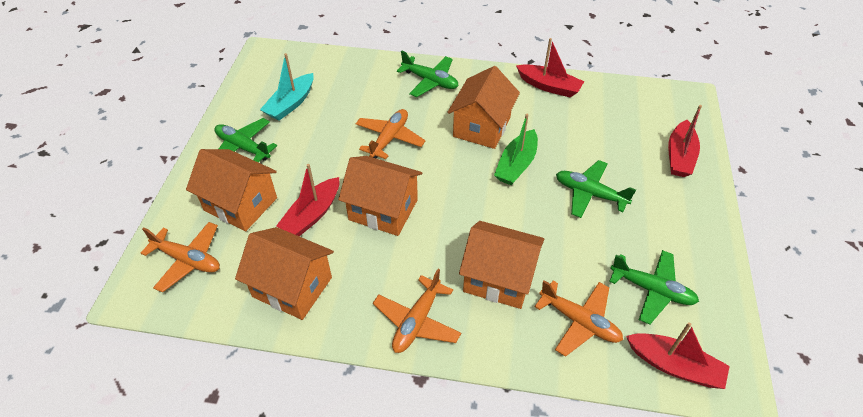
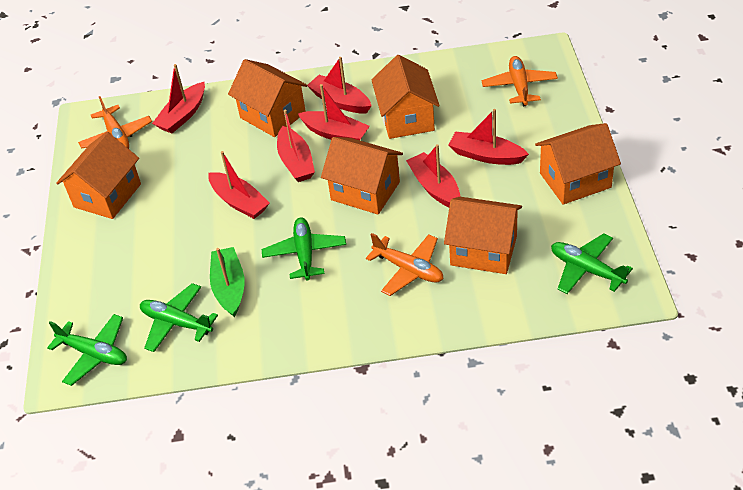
orange house: 5 -> 6
orange plane: 4 -> 3
red boat: 4 -> 7
turquoise boat: 1 -> 0

